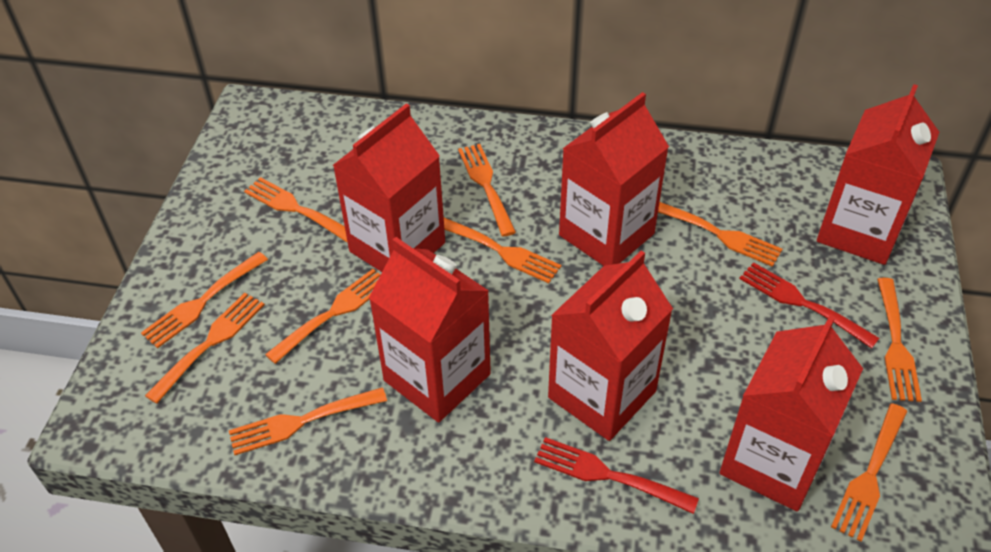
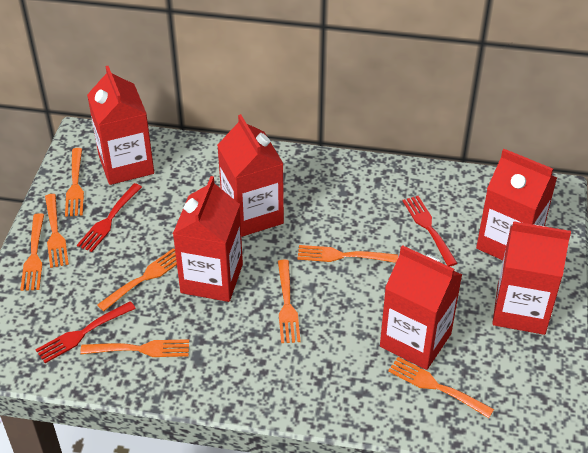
orange fork: 10 -> 8
red fork: 2 -> 3

